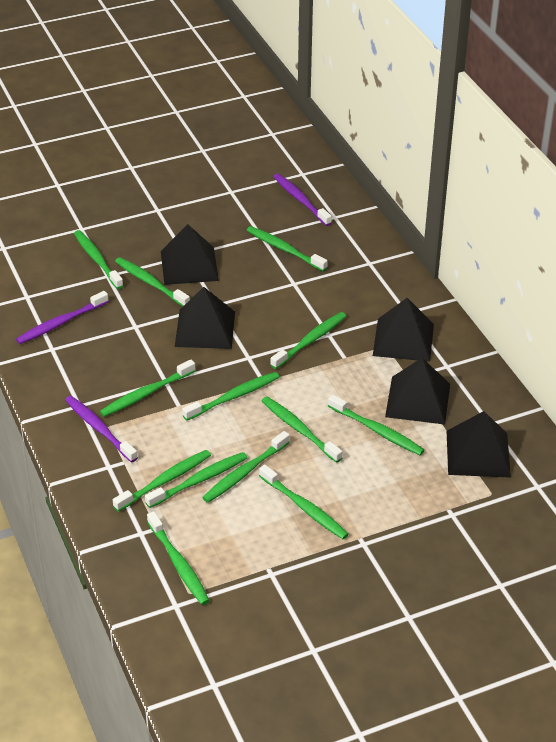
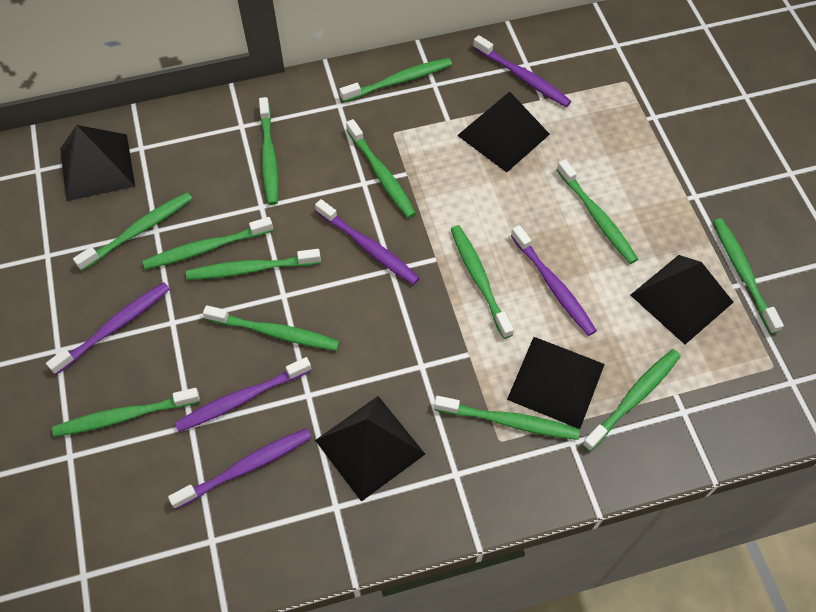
purple toothbrush: 3 -> 6

